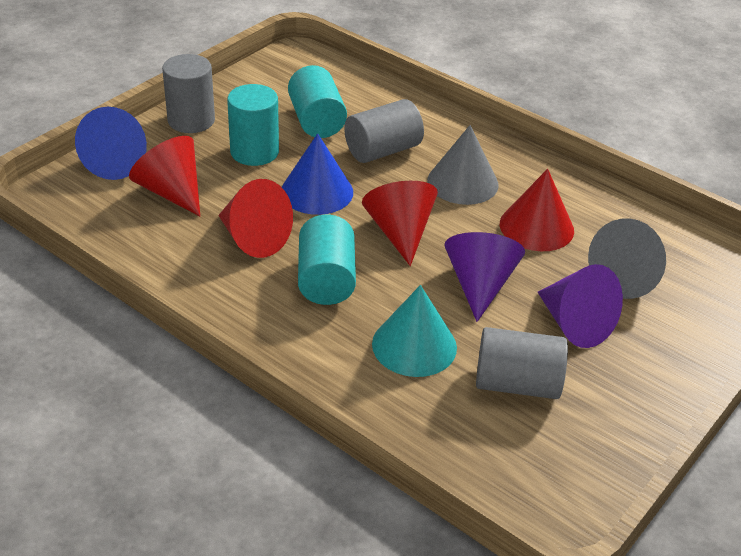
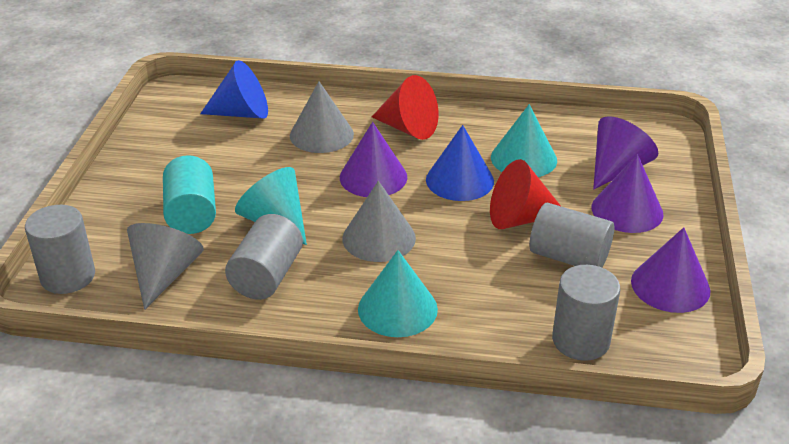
grey cone: 2 -> 3
grey cylinder: 3 -> 4
purple cone: 2 -> 4
red cone: 4 -> 2
turquoise cone: 1 -> 3
turquoise cylinder: 3 -> 1

